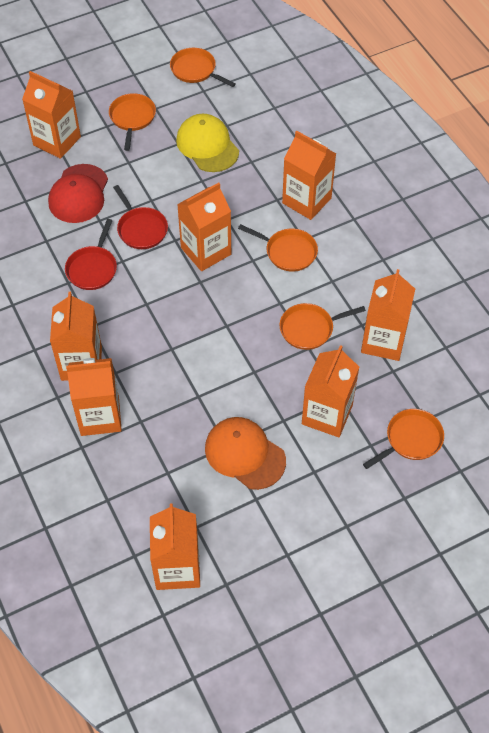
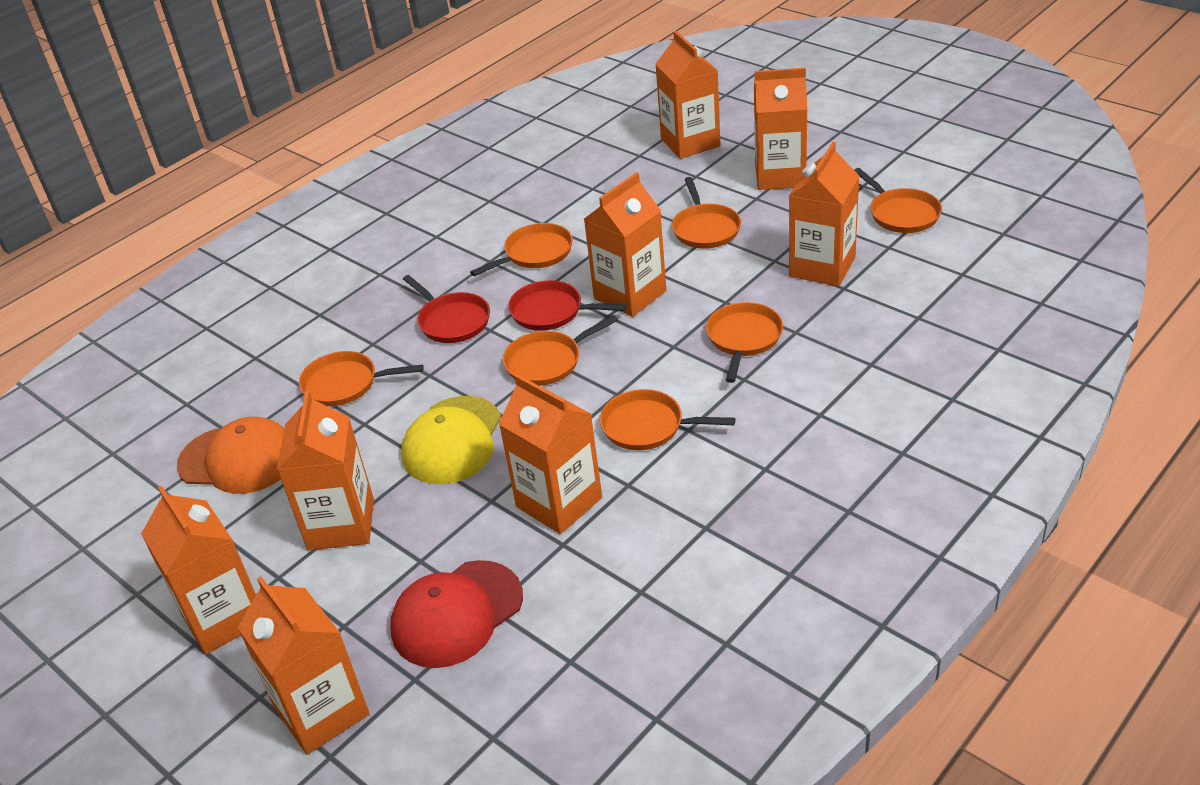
orange pan: 5 -> 7

